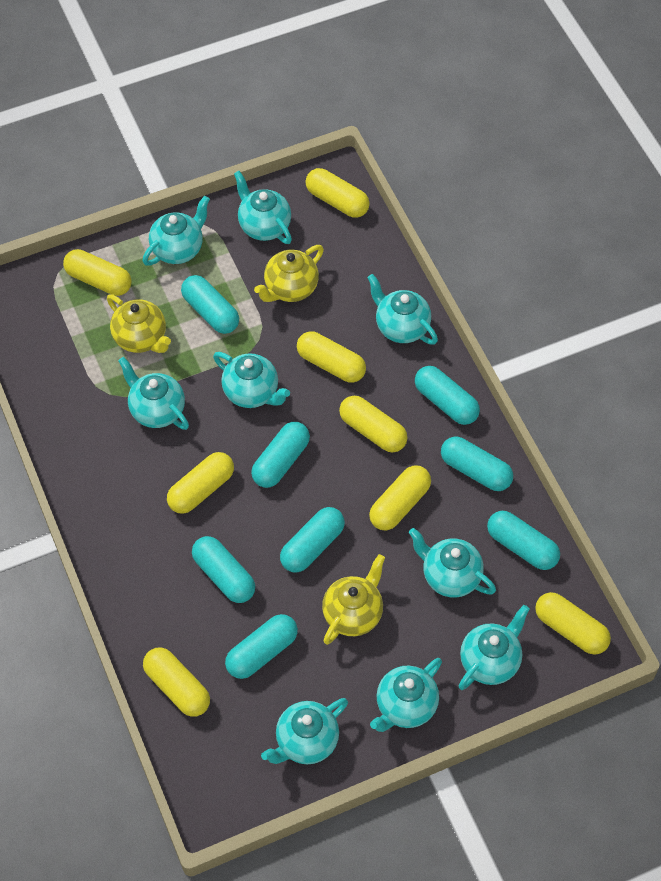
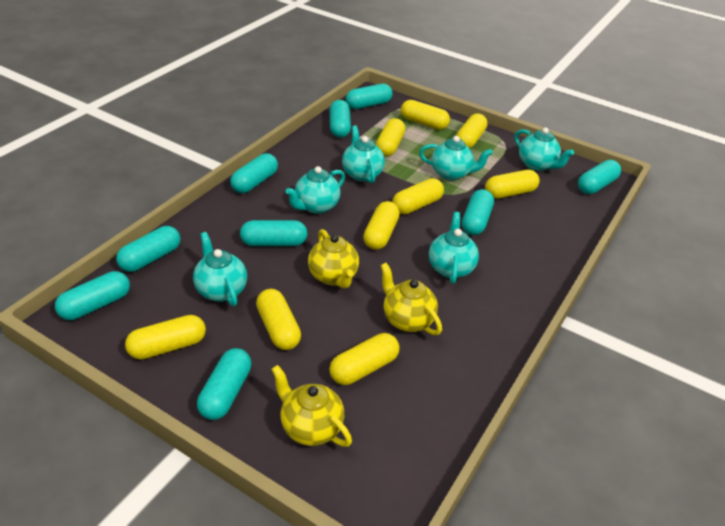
turquoise capsule: 8 -> 9
turquoise teapot: 9 -> 6
yellow capsule: 8 -> 9

